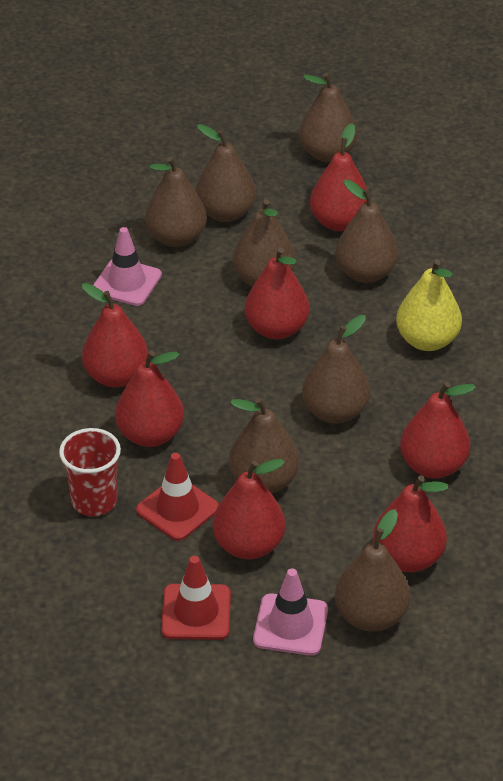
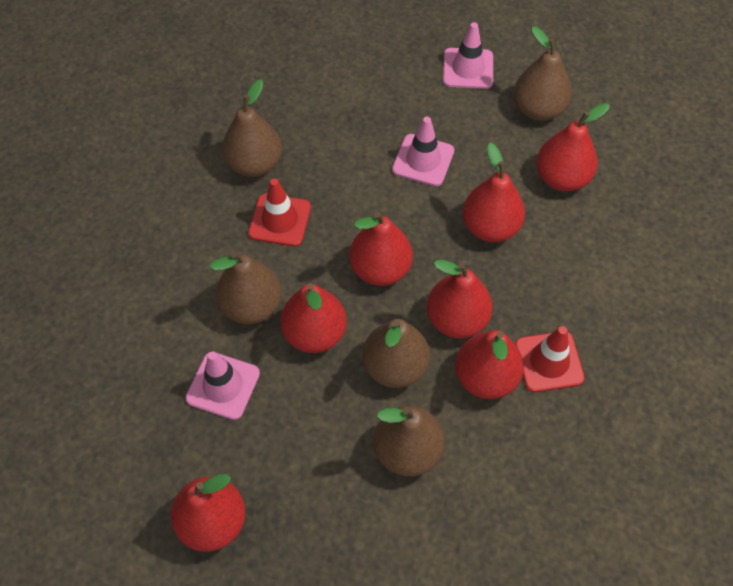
brown pear: 8 -> 5
pink traffic cone: 2 -> 3
red cup: 1 -> 0
yellow pear: 1 -> 0

